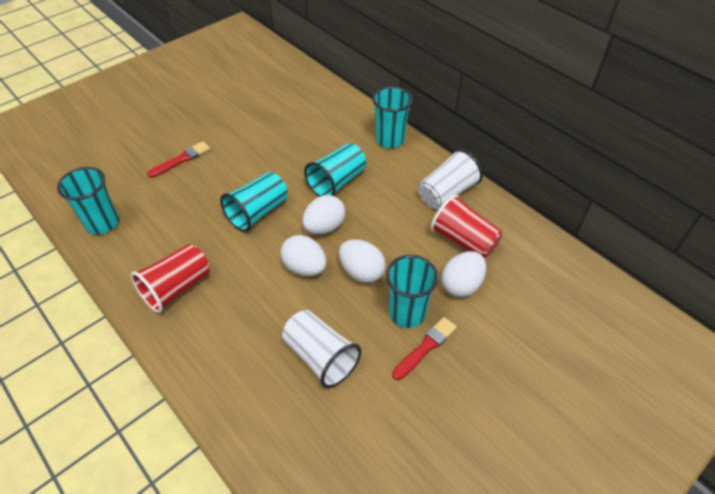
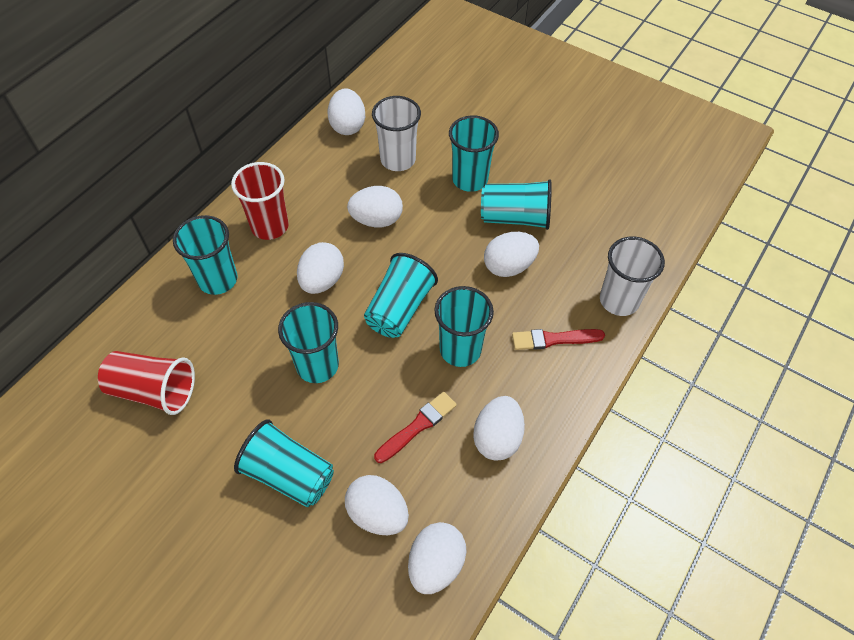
turquoise cup: 5 -> 7
white egg: 4 -> 7

